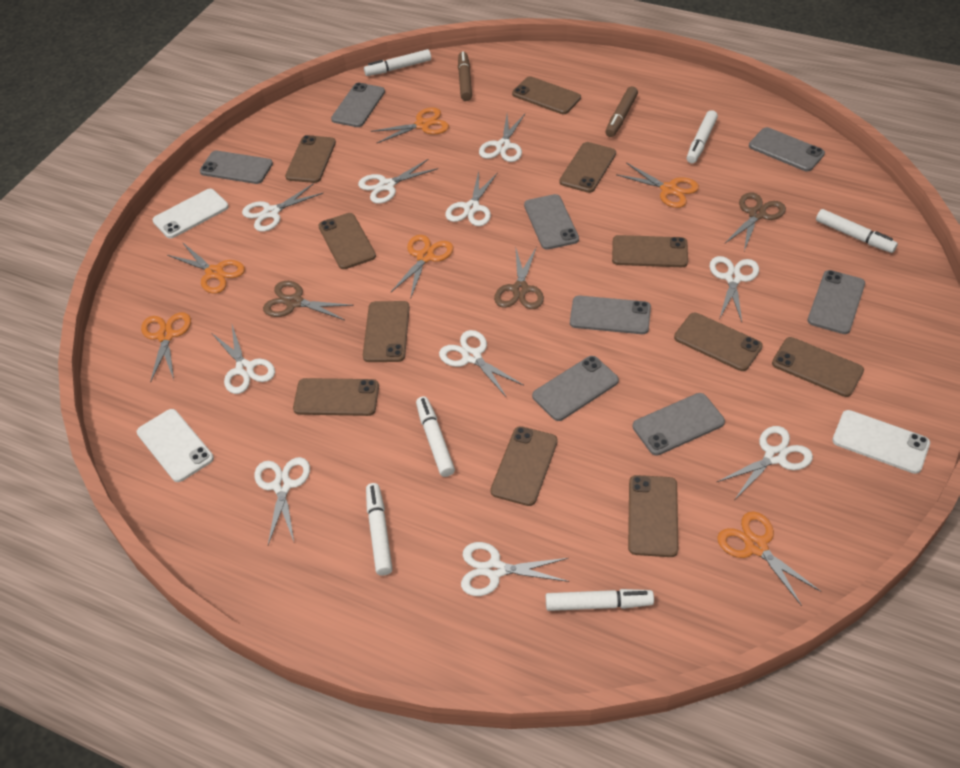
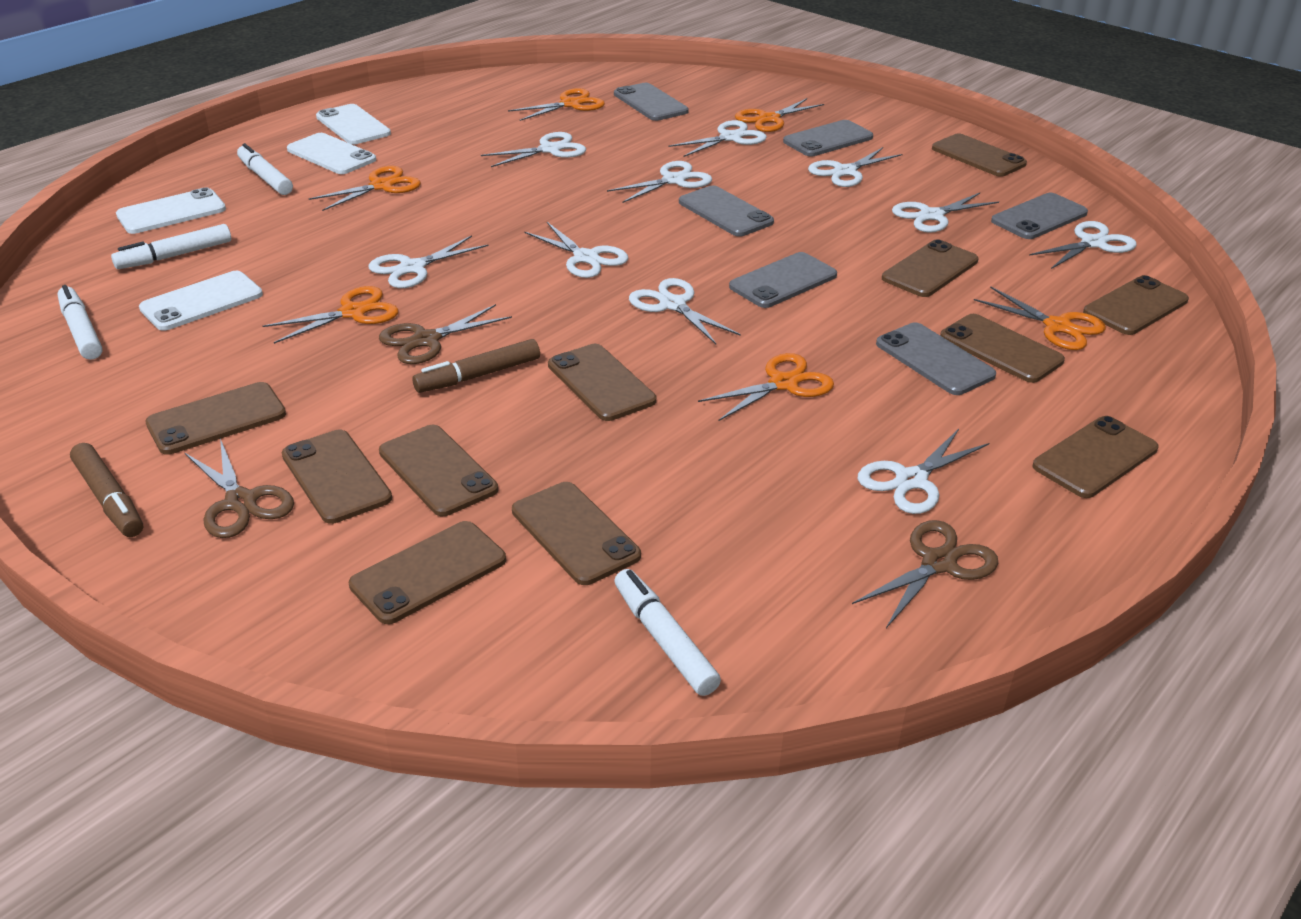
grey phone: 8 -> 6
white marker: 6 -> 4
white phone: 3 -> 4

